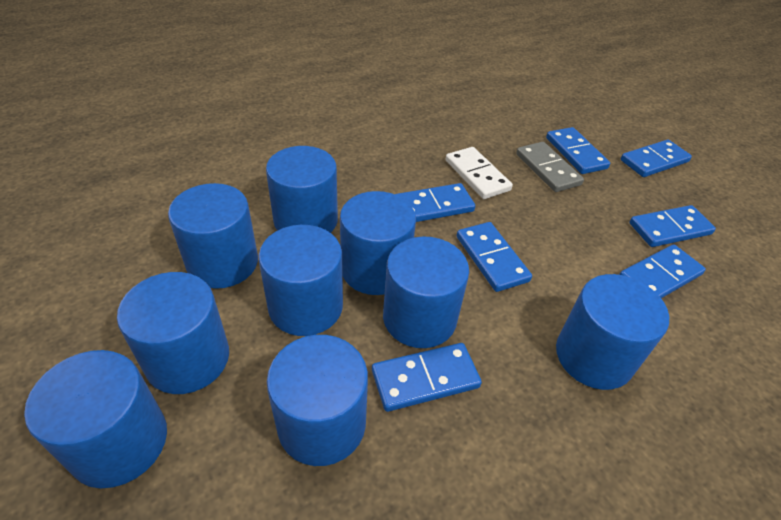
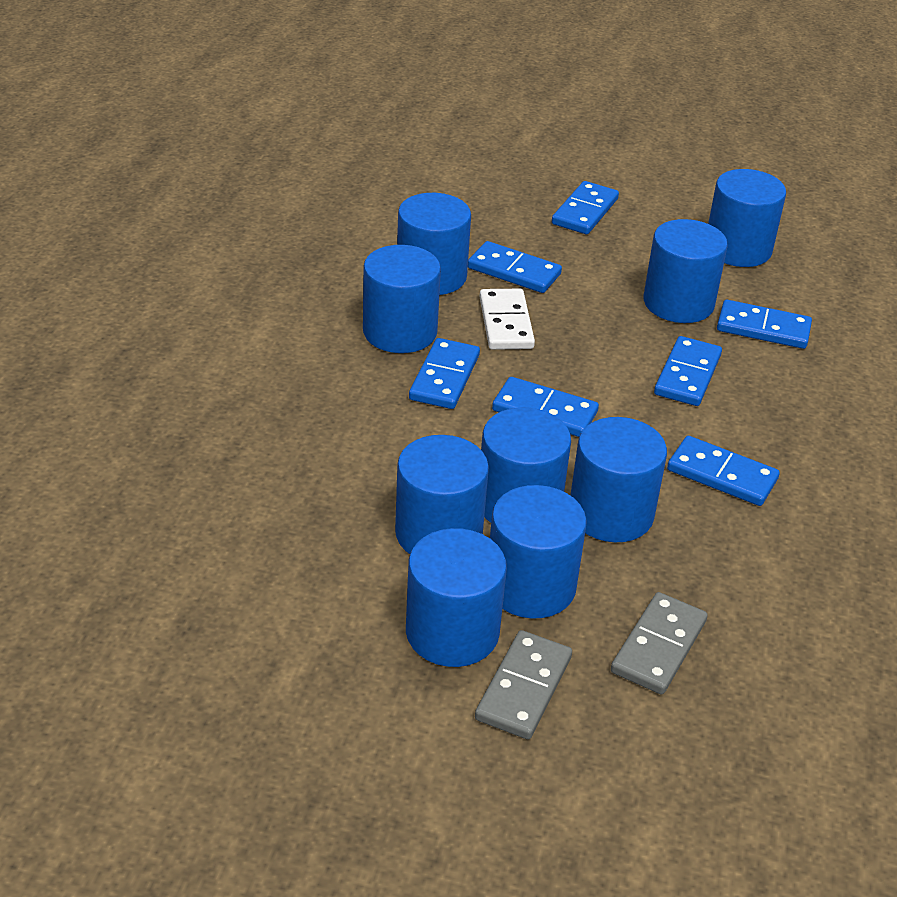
grey domino: 1 -> 2

